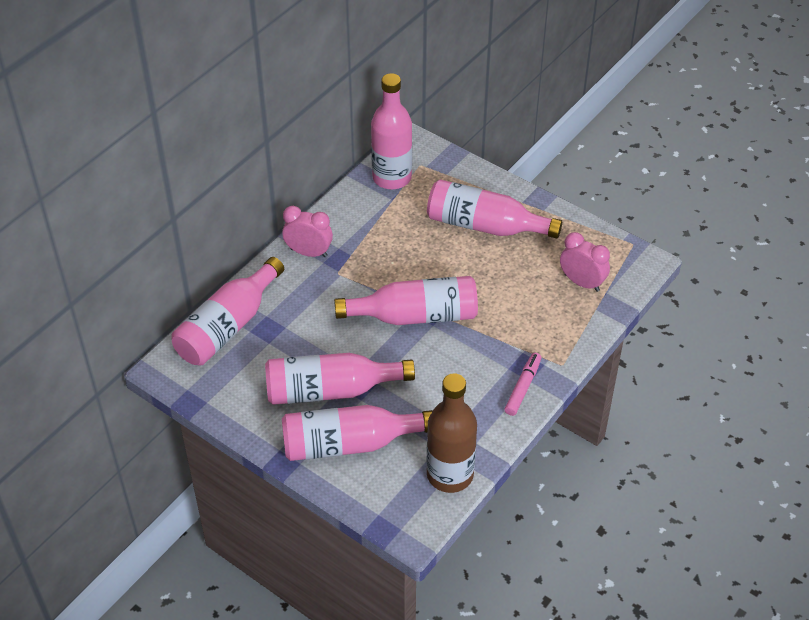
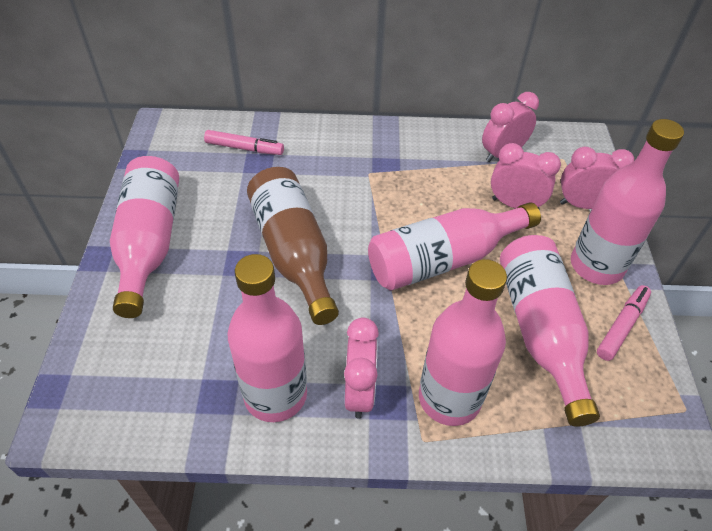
pink clock: 2 -> 4
pink marker: 1 -> 2

